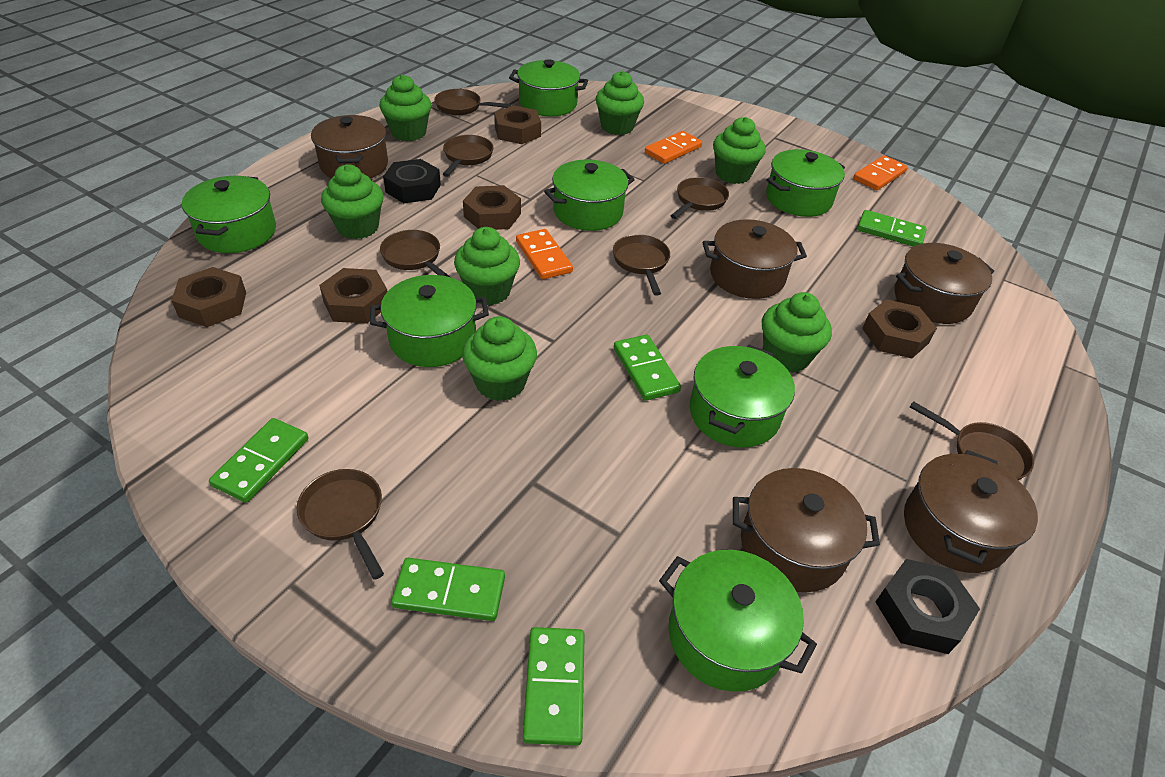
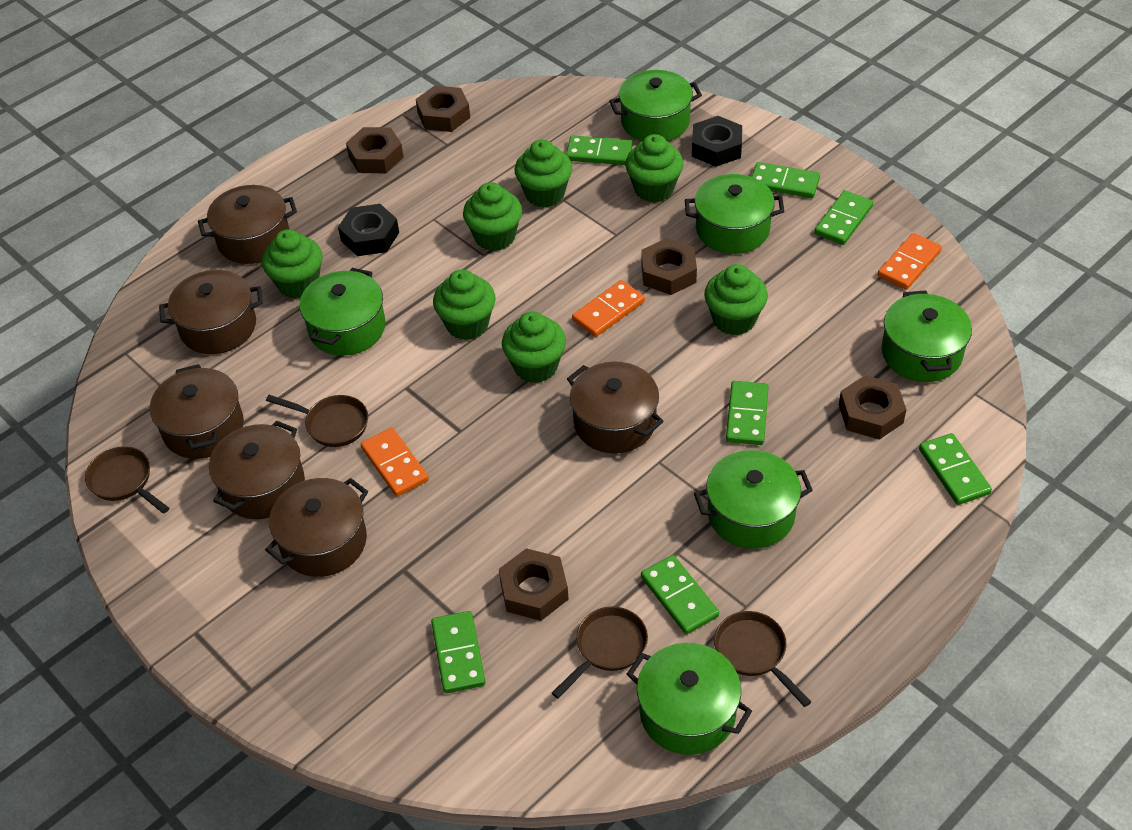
brown pan: 7 -> 4
brown pot: 5 -> 6
green domino: 5 -> 7
green pot: 7 -> 6

